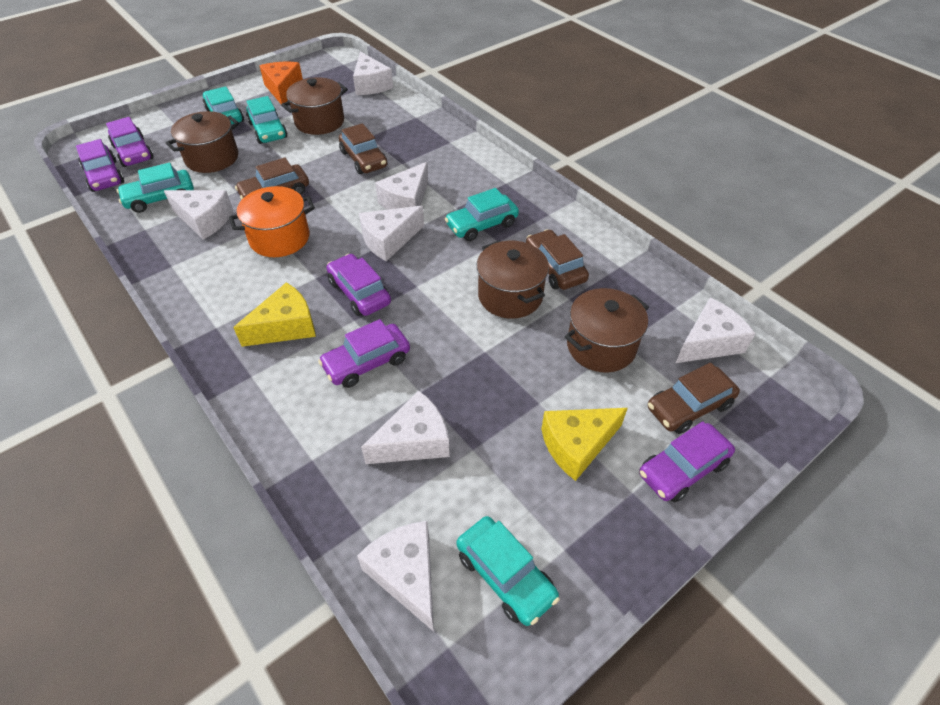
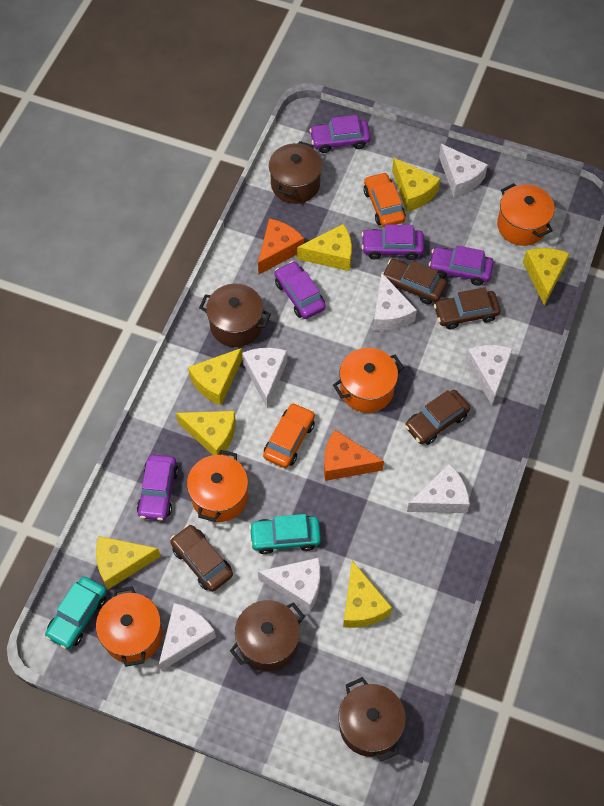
orange car: 0 -> 2
orange cheese: 1 -> 2
orange pot: 1 -> 4
turquoise car: 5 -> 2
yellow cheese: 2 -> 7

